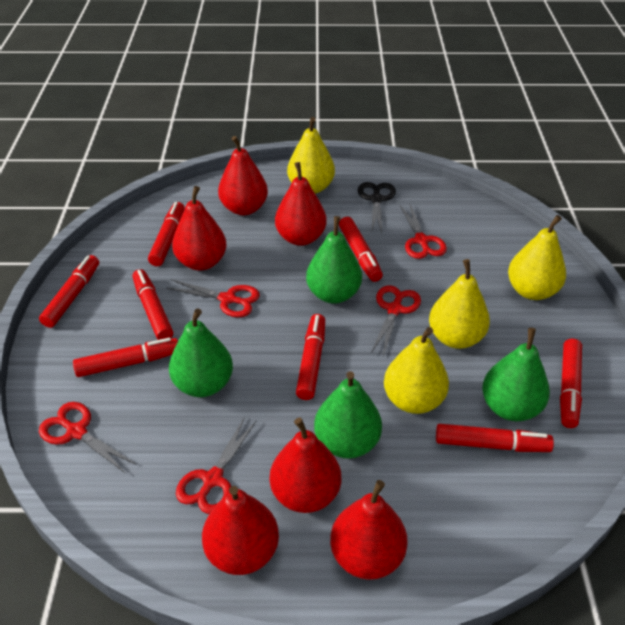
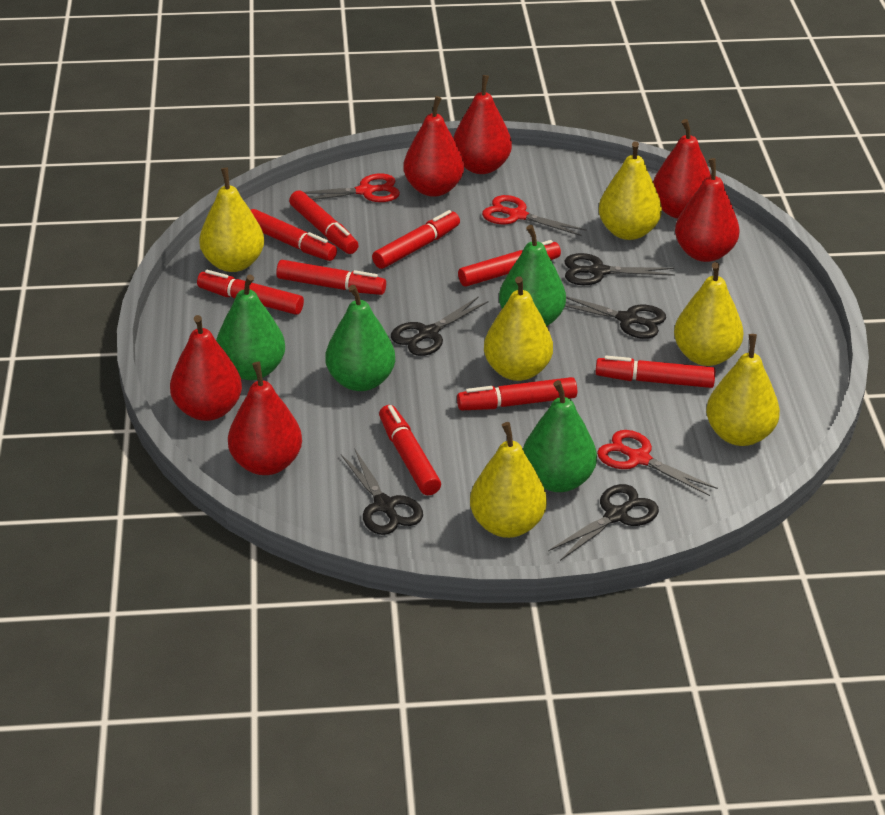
black scissors: 1 -> 5
red marker: 8 -> 9
red scissors: 5 -> 3
yellow pear: 4 -> 6

